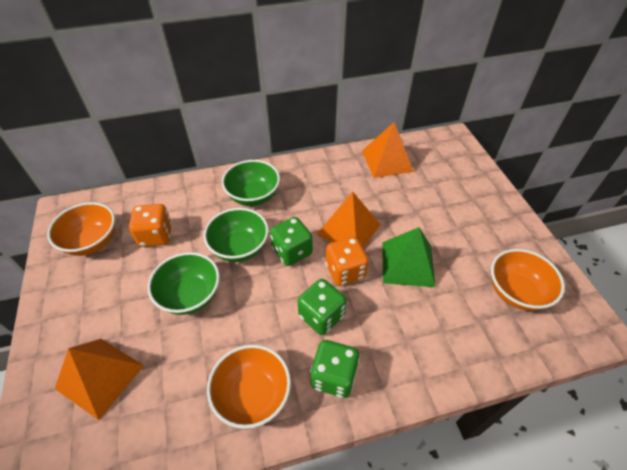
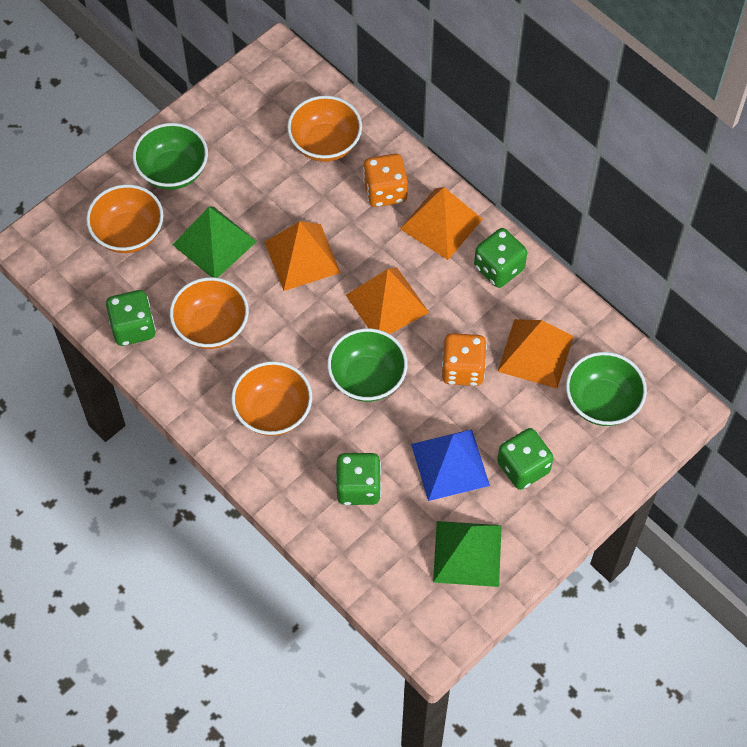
blue pyramid: 0 -> 1
green dice: 3 -> 4
green pyramid: 1 -> 2
orange bowl: 3 -> 4
orange pyramid: 3 -> 4

